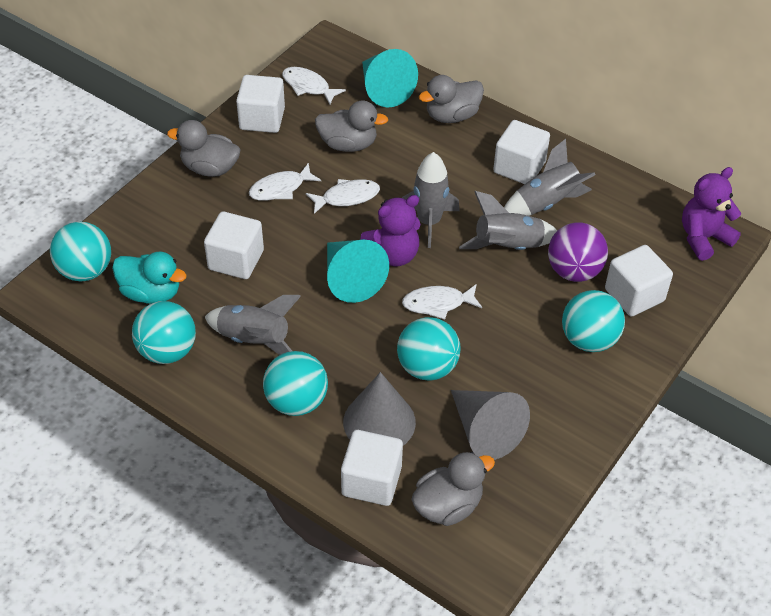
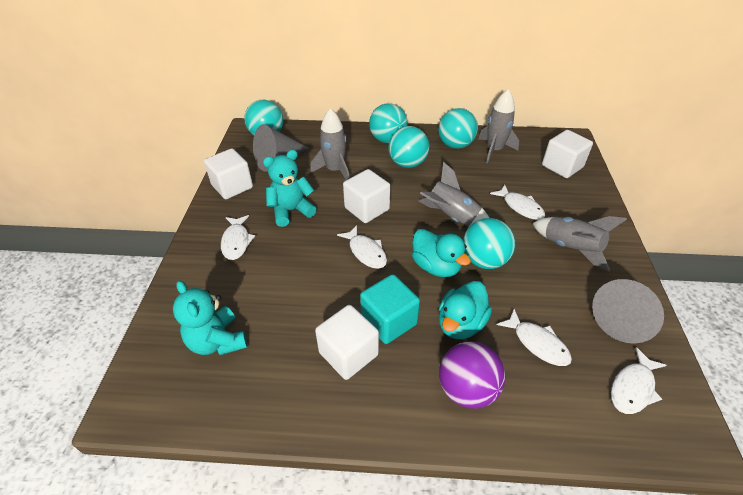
grey duck: 4 -> 0
purple teddy bear: 2 -> 0
turquoise cone: 2 -> 0
turquoise cube: 0 -> 1
turquoise duck: 1 -> 2
turquoise teddy bear: 0 -> 2
white cube: 5 -> 4
white fish: 4 -> 5

